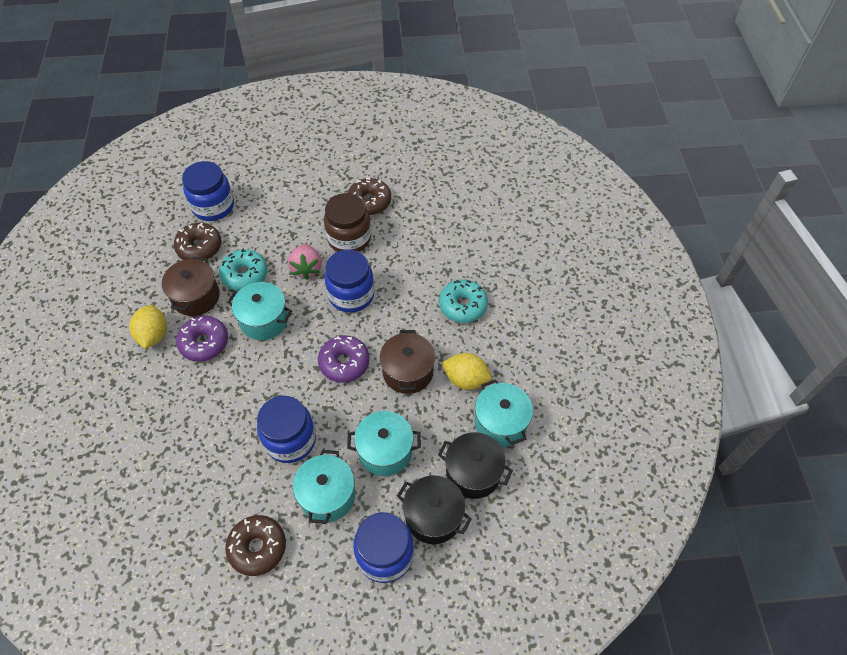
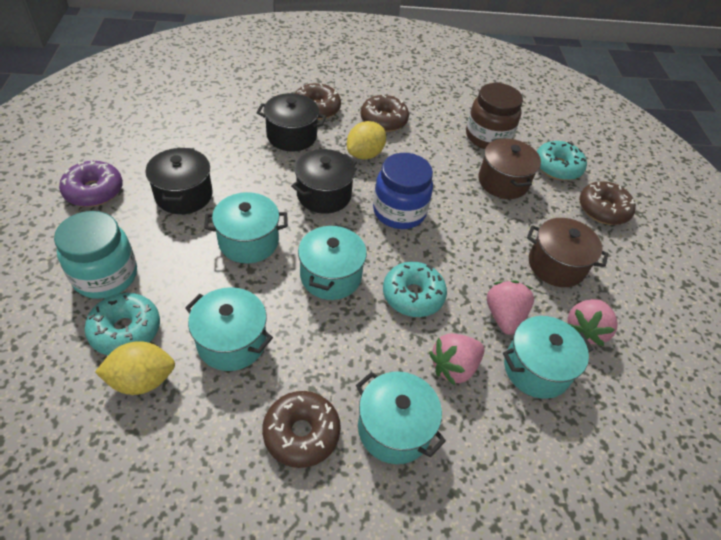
black pot: 2 -> 3
blue jar: 4 -> 1
brown donut: 3 -> 4
pink strawberry: 1 -> 3
purple donut: 2 -> 1
turquoise donut: 2 -> 3
turquoise jar: 0 -> 1
turquoise pot: 4 -> 5

